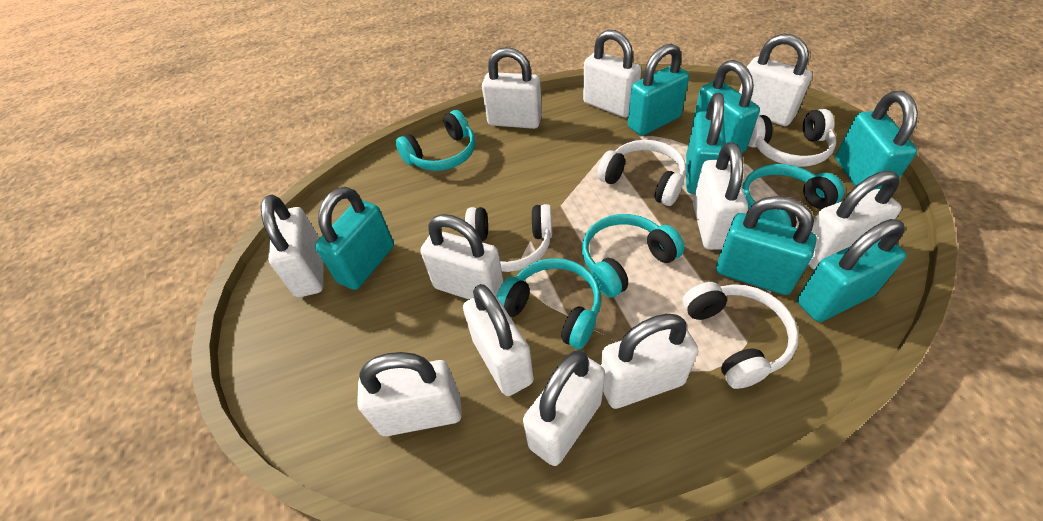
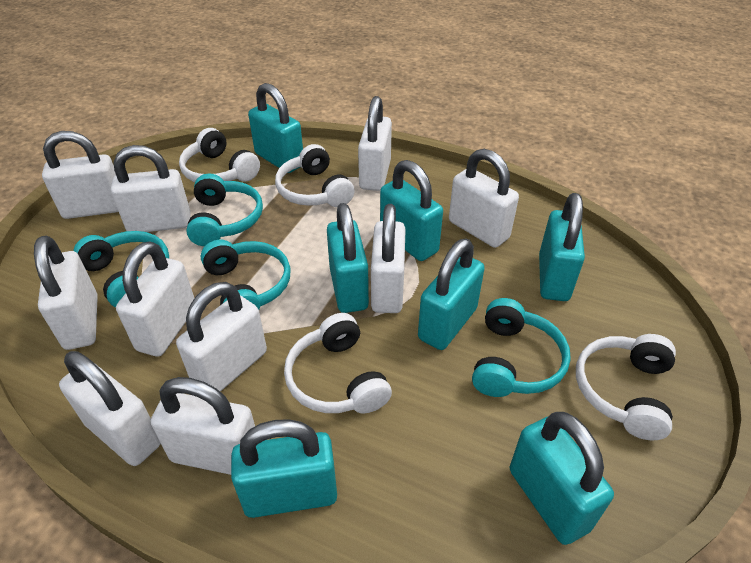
white padlock: 11 -> 10

